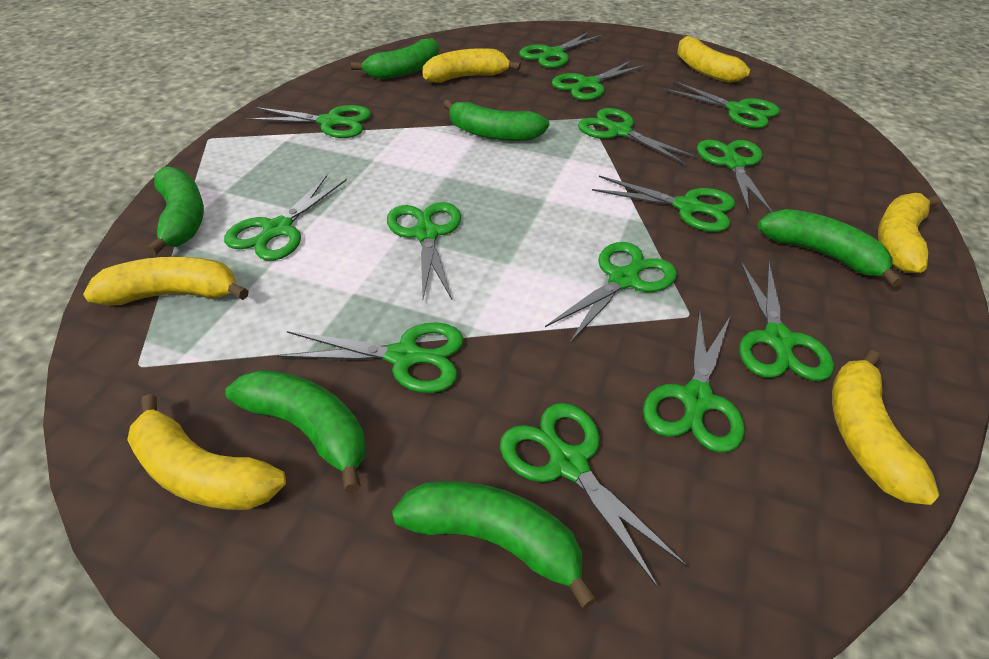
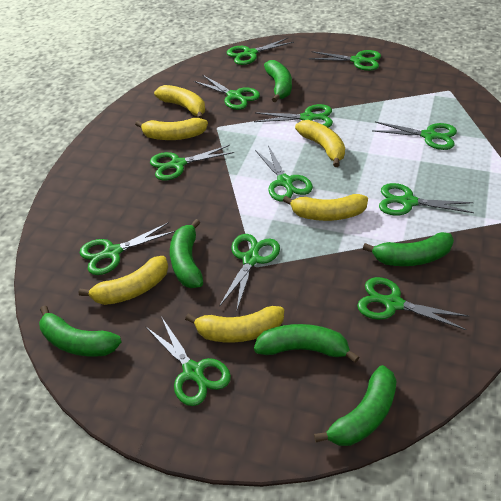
green scissors: 14 -> 12

